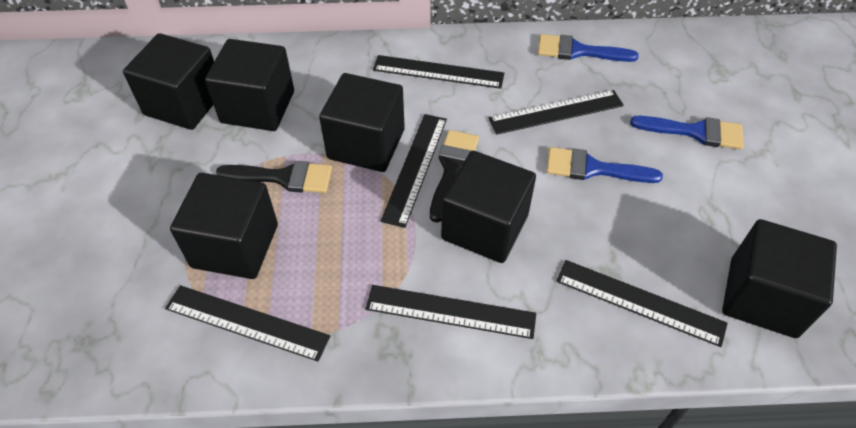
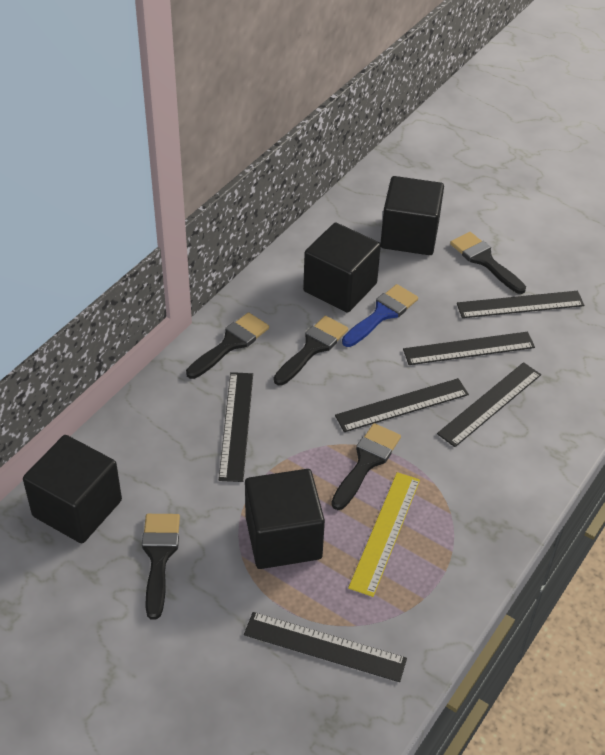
black brush: 2 -> 5
black cube: 6 -> 4
blue brush: 3 -> 1
yellow ruler: 0 -> 1

